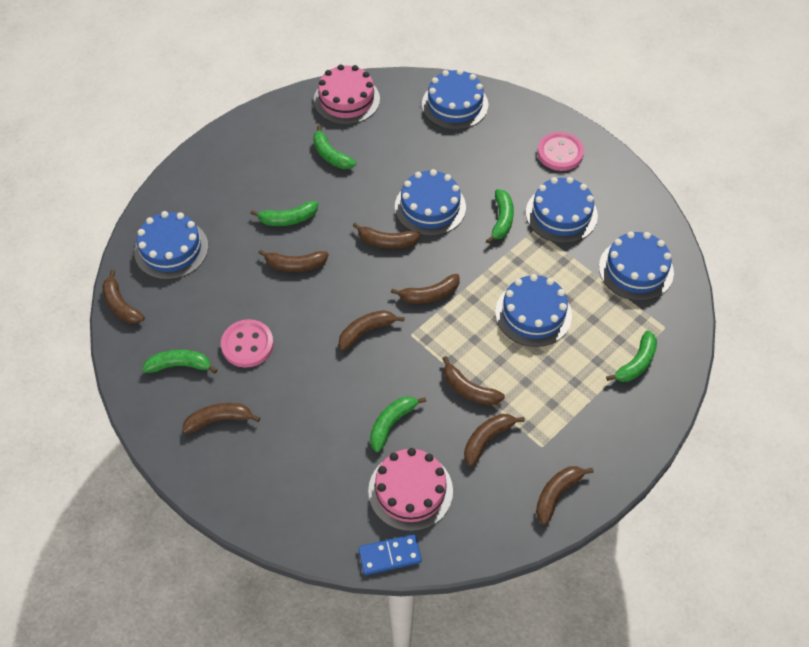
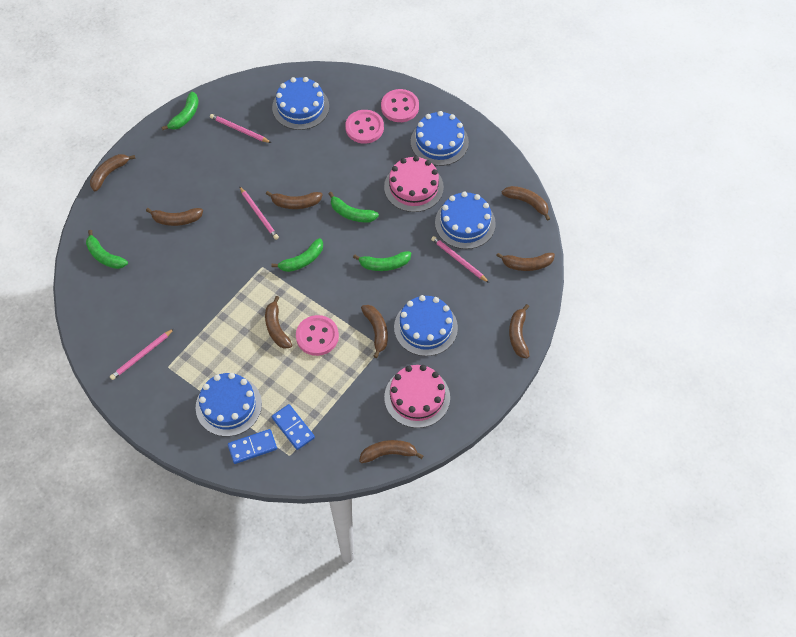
blue cake: 6 -> 5
blue domino: 1 -> 2
green banana: 6 -> 5
pink button: 2 -> 3
pink pencil: 0 -> 4

